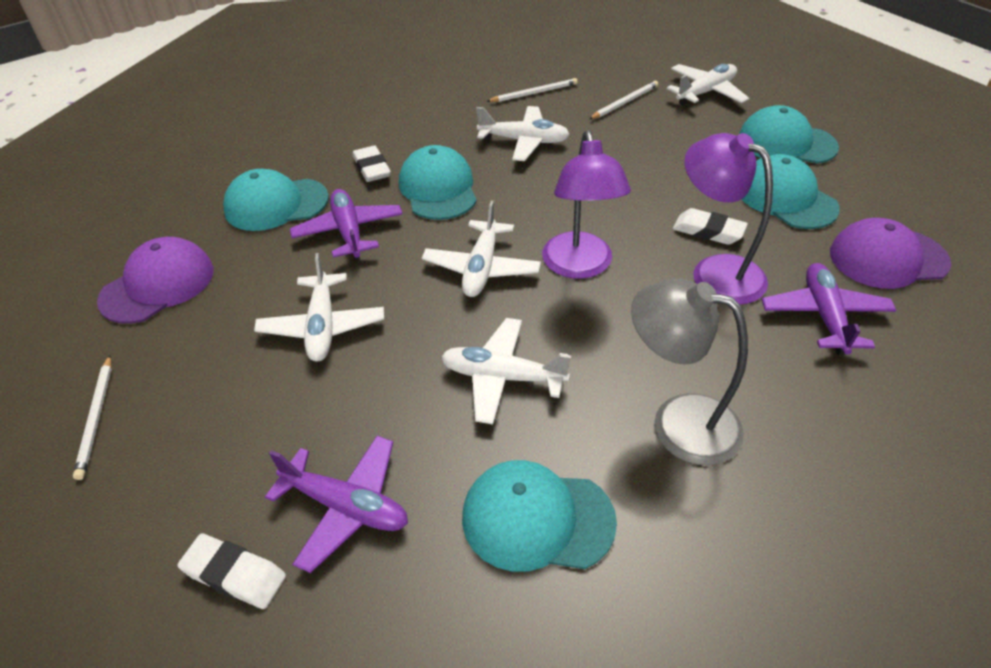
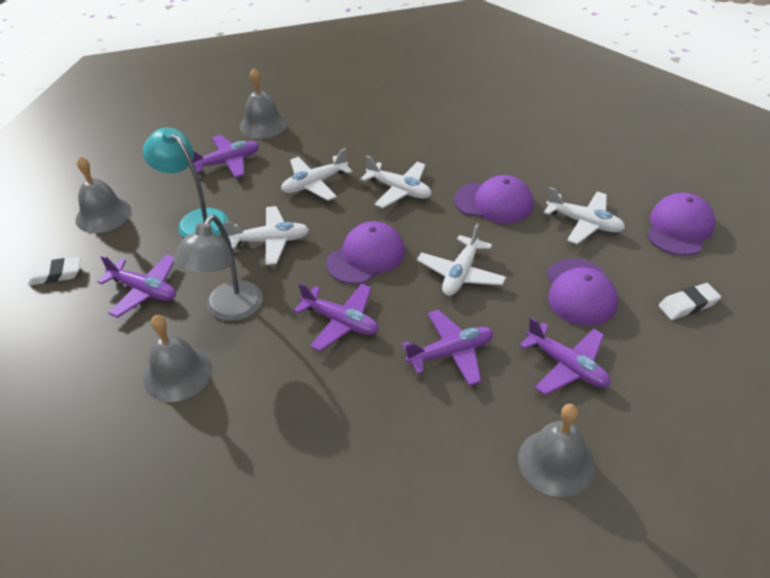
grey bell: 0 -> 4
purple cap: 2 -> 4
purple lamp: 2 -> 0
purple plane: 3 -> 5
turquoise cap: 5 -> 0
turquoise lamp: 0 -> 1
white eraser: 3 -> 2
white pencil: 3 -> 0

